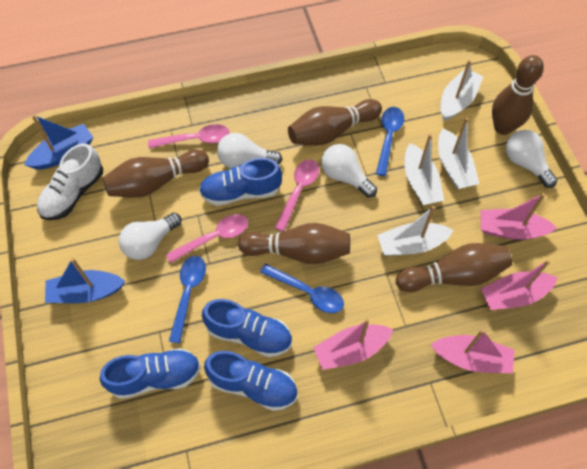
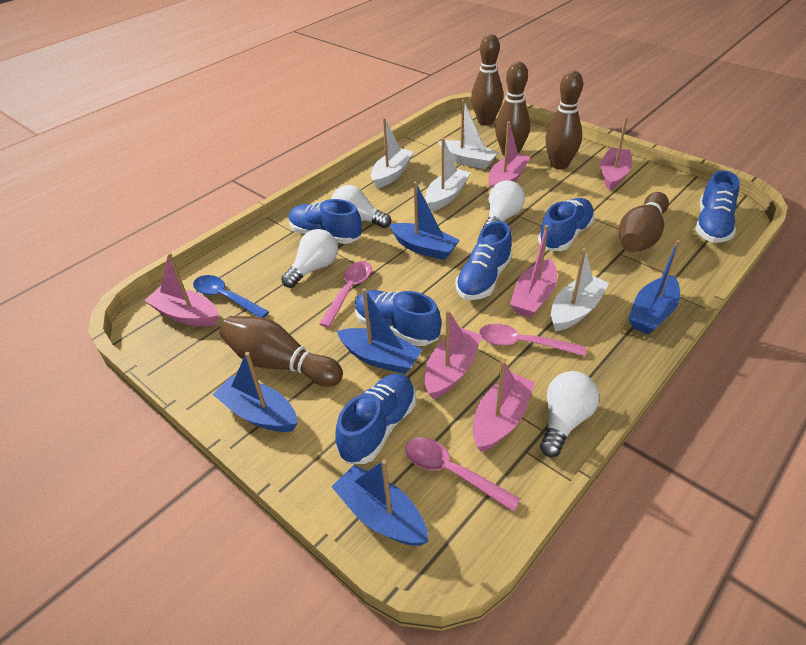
blue boat: 2 -> 5
blue shoe: 4 -> 6
blue spoon: 3 -> 1
pink boat: 4 -> 6
white shoe: 1 -> 0

